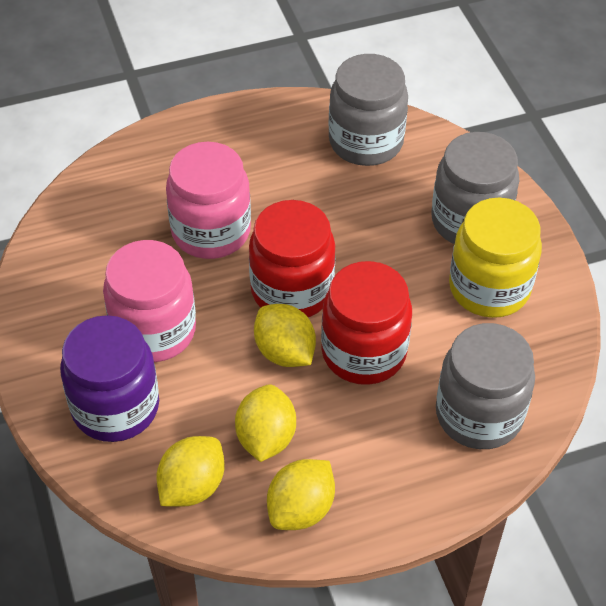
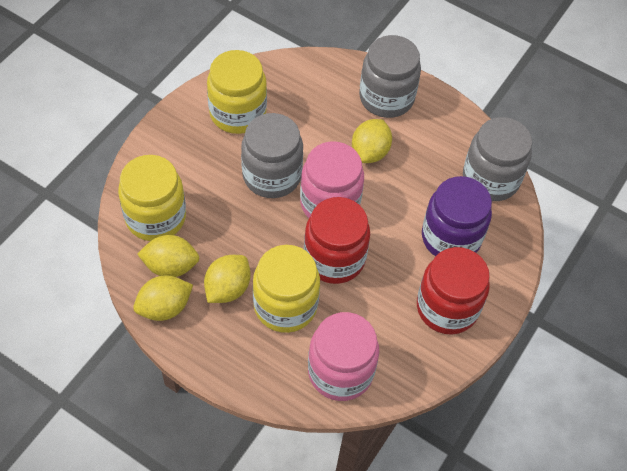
yellow jar: 1 -> 3

